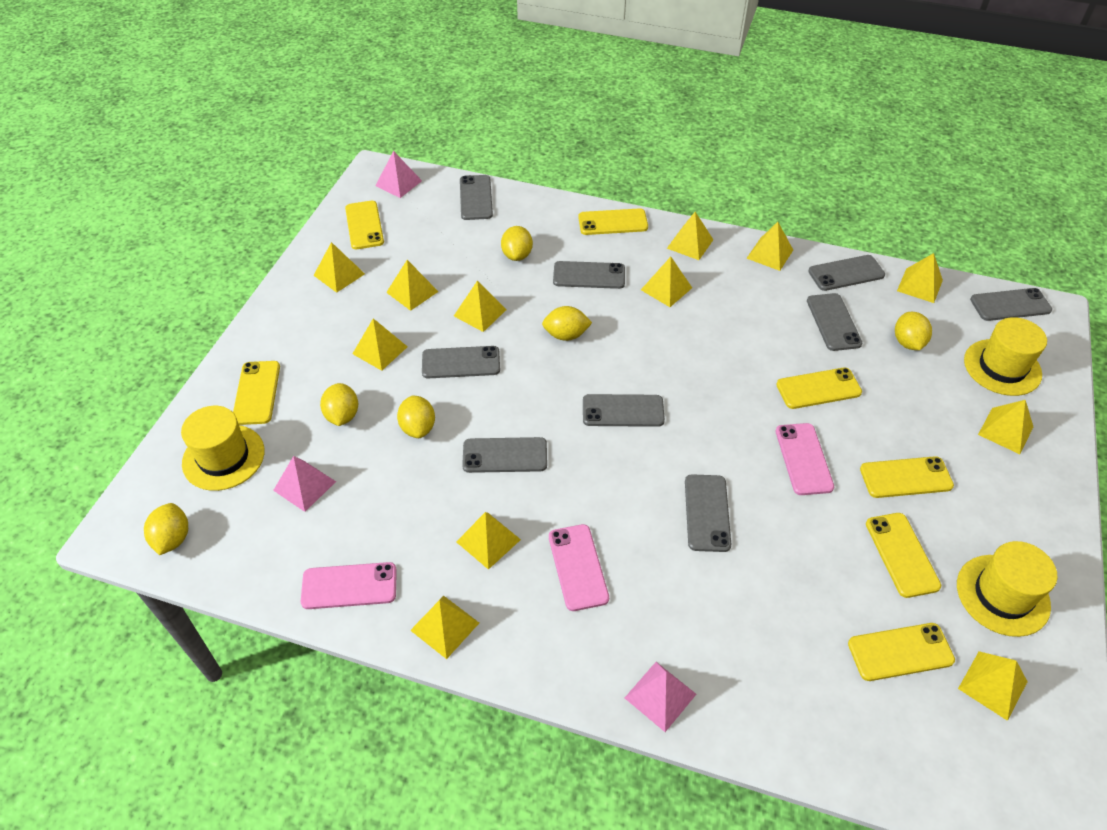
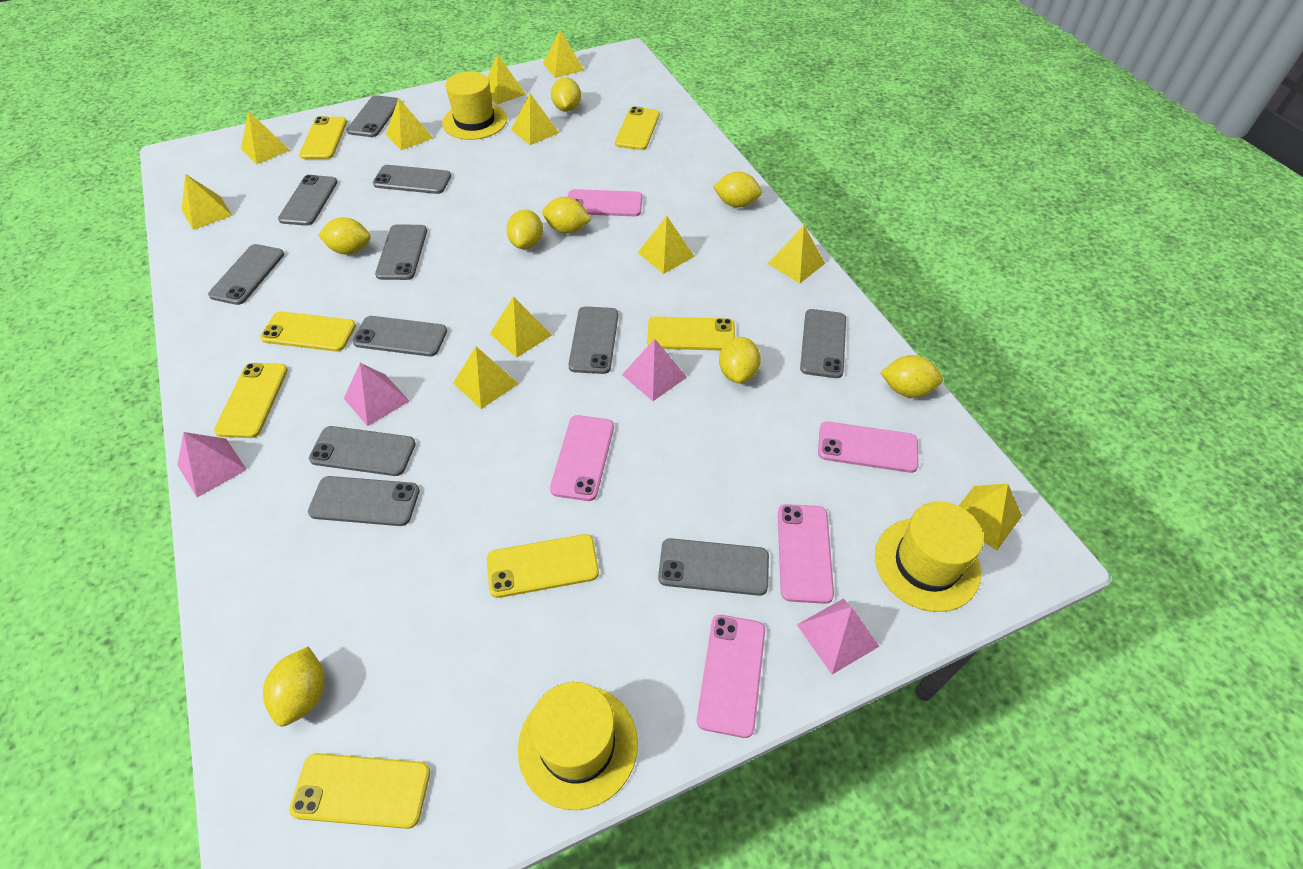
grey phone: 9 -> 11
pink phone: 3 -> 5
pink pyramid: 3 -> 4
yellow lemon: 6 -> 8
yellow pyramid: 12 -> 11

